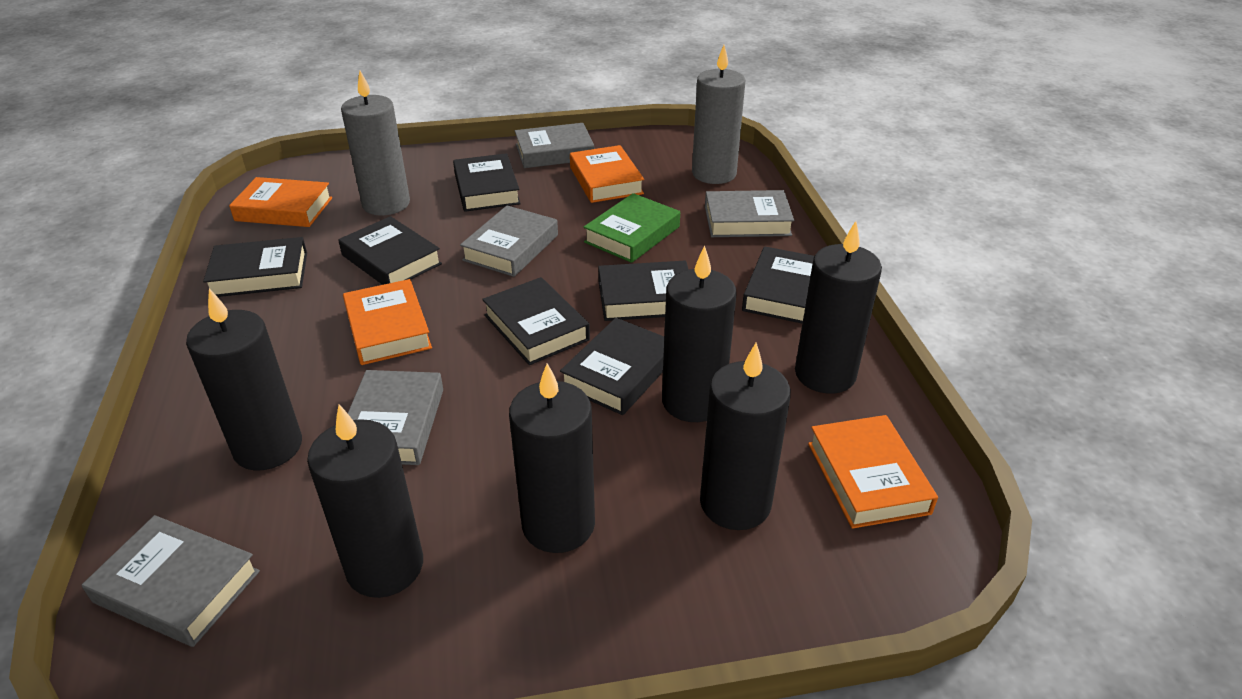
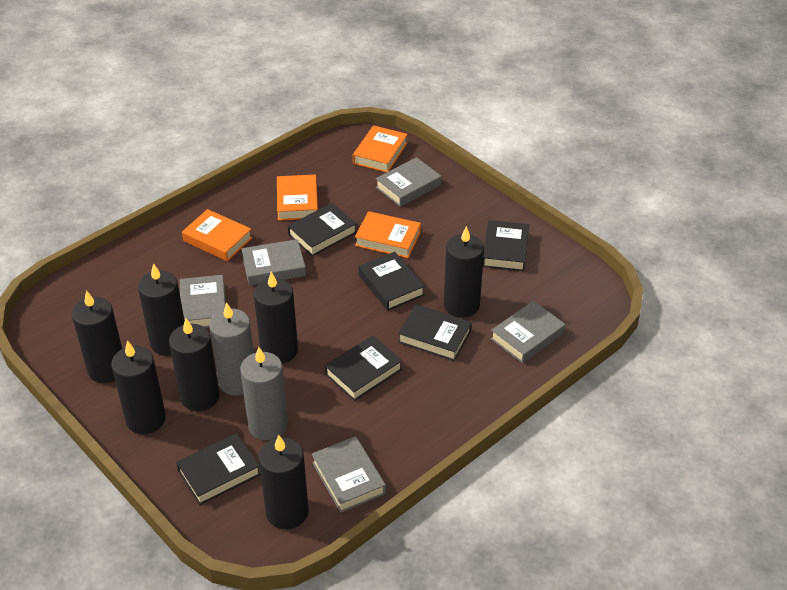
black book: 7 -> 6
black candle: 6 -> 7
green book: 1 -> 0

